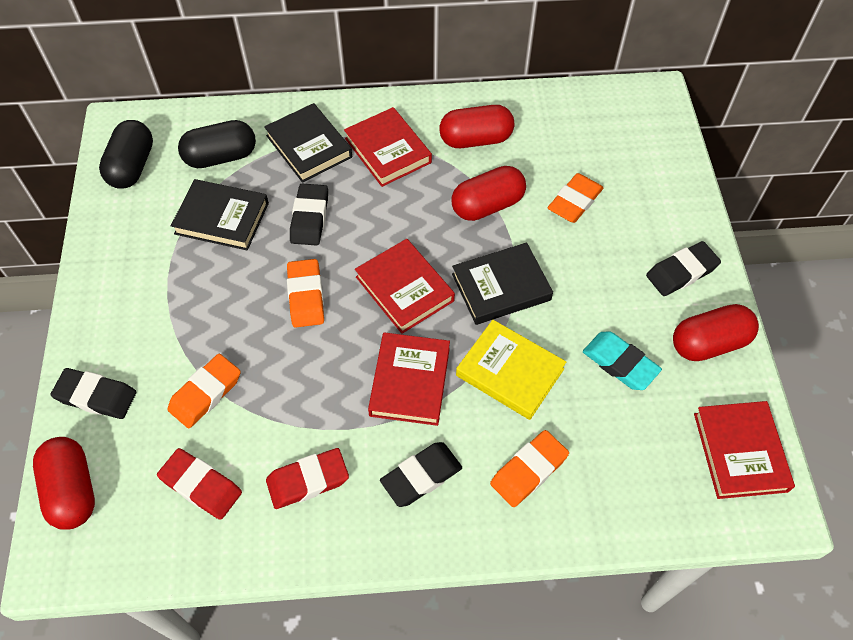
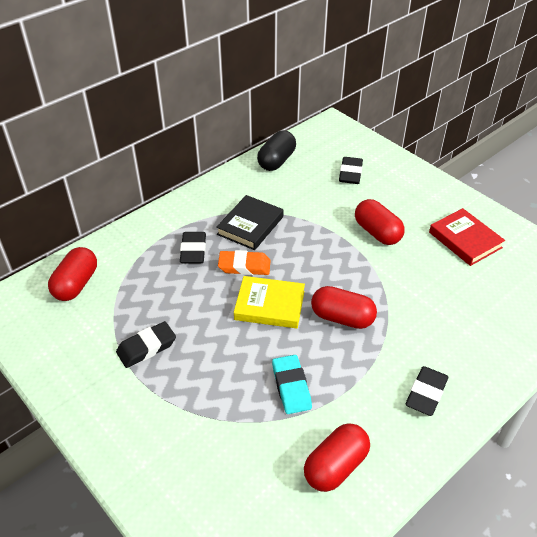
black book: 3 -> 1
black capsule: 2 -> 1
orange eraser: 4 -> 1
red book: 4 -> 1
red eraser: 2 -> 0

